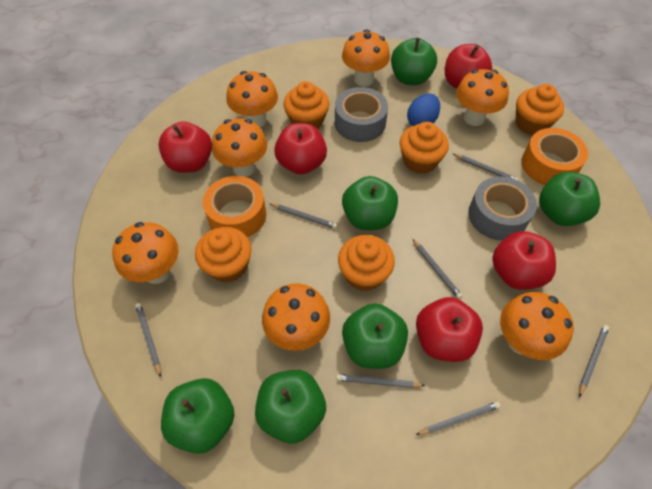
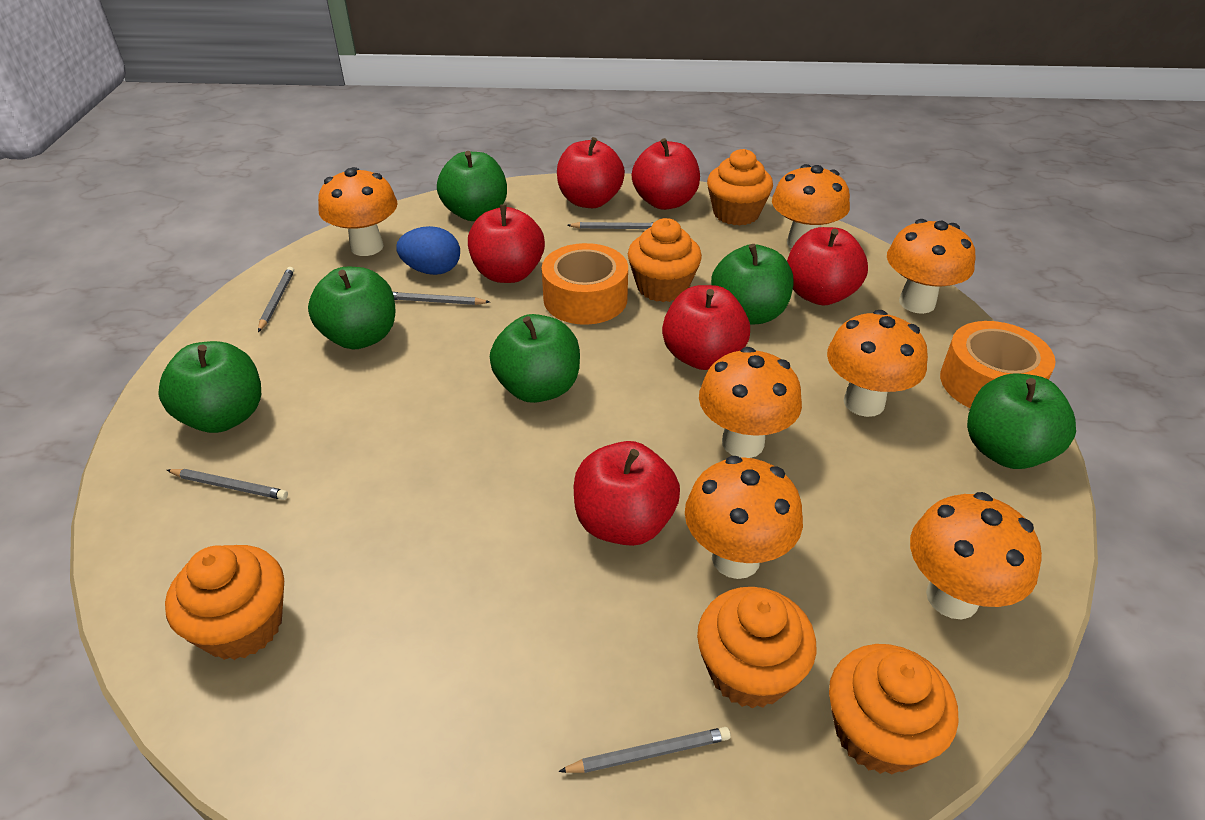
grey pencil: 7 -> 5
grey tape: 2 -> 0
red apple: 5 -> 6

